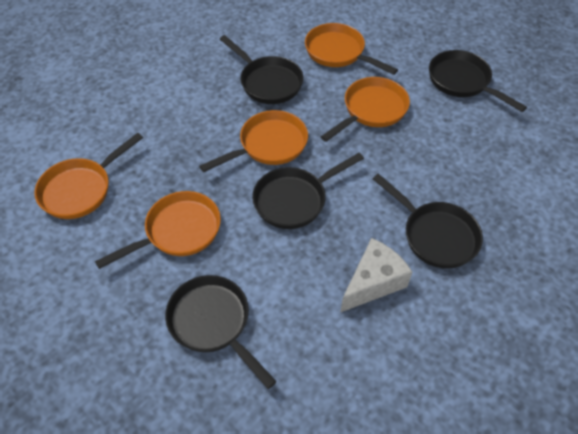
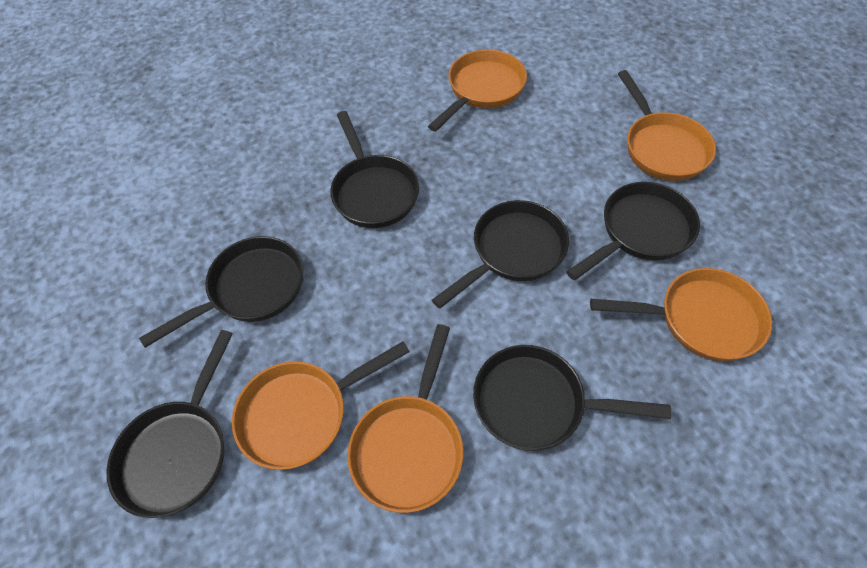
black pan: 5 -> 6
white cheese: 1 -> 0

